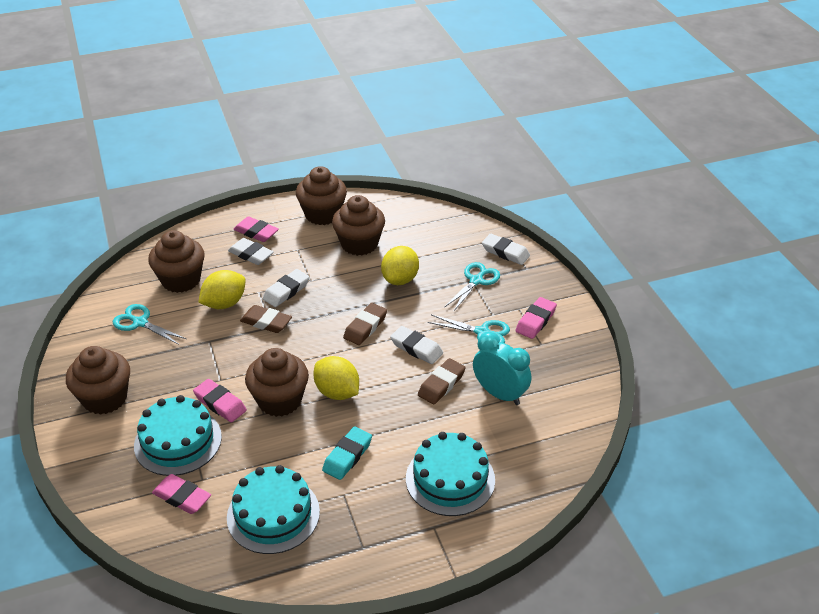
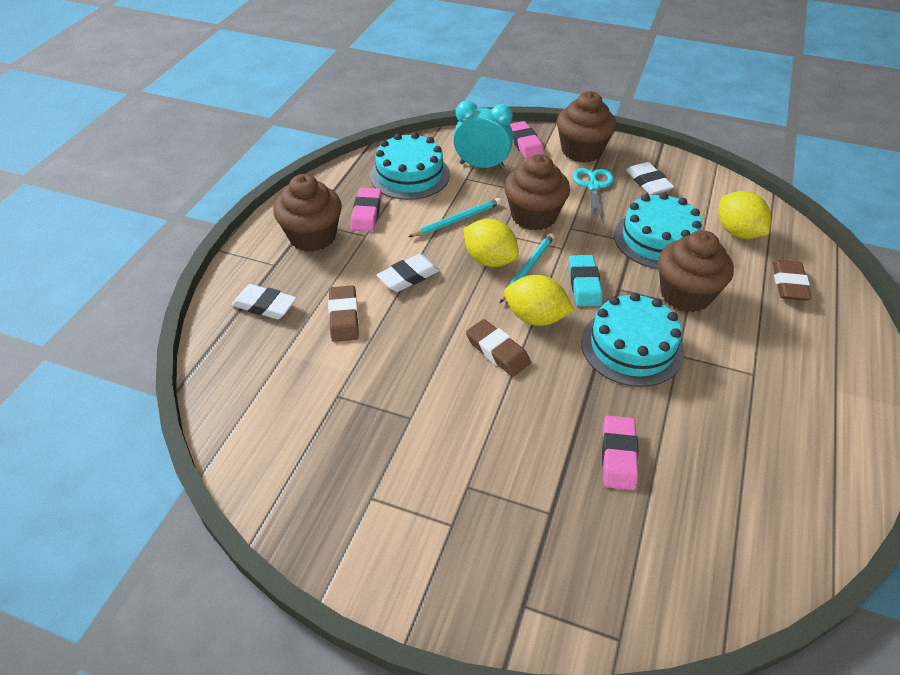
brown cupcake: 5 -> 4
pink eraser: 4 -> 3
turquoise pencil: 0 -> 2
turquoise scissors: 3 -> 1
white eraser: 4 -> 3

